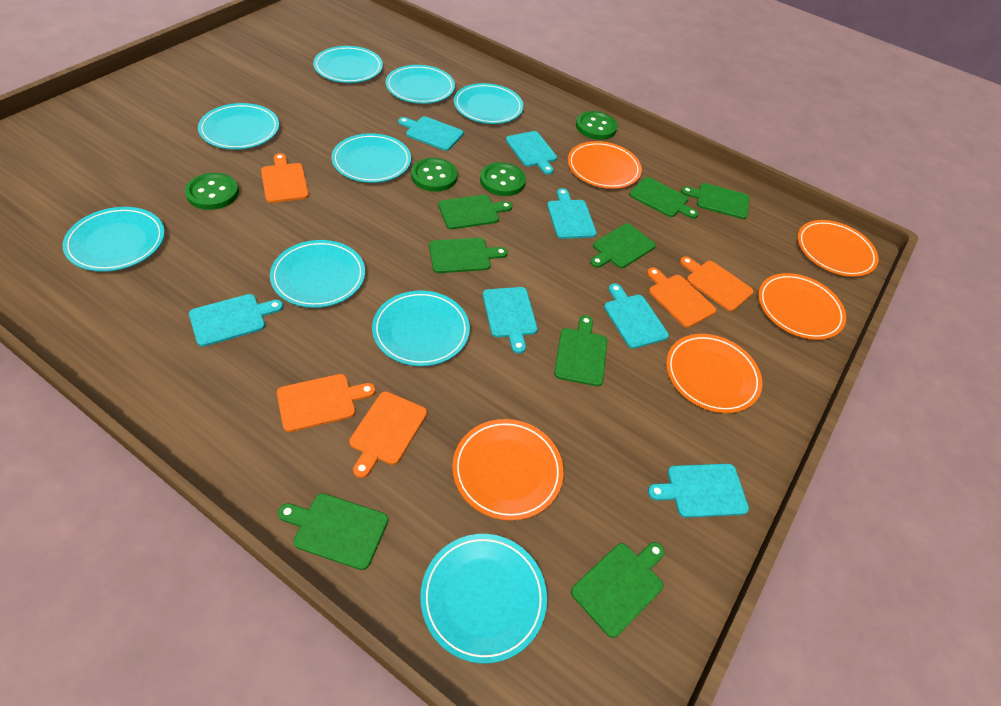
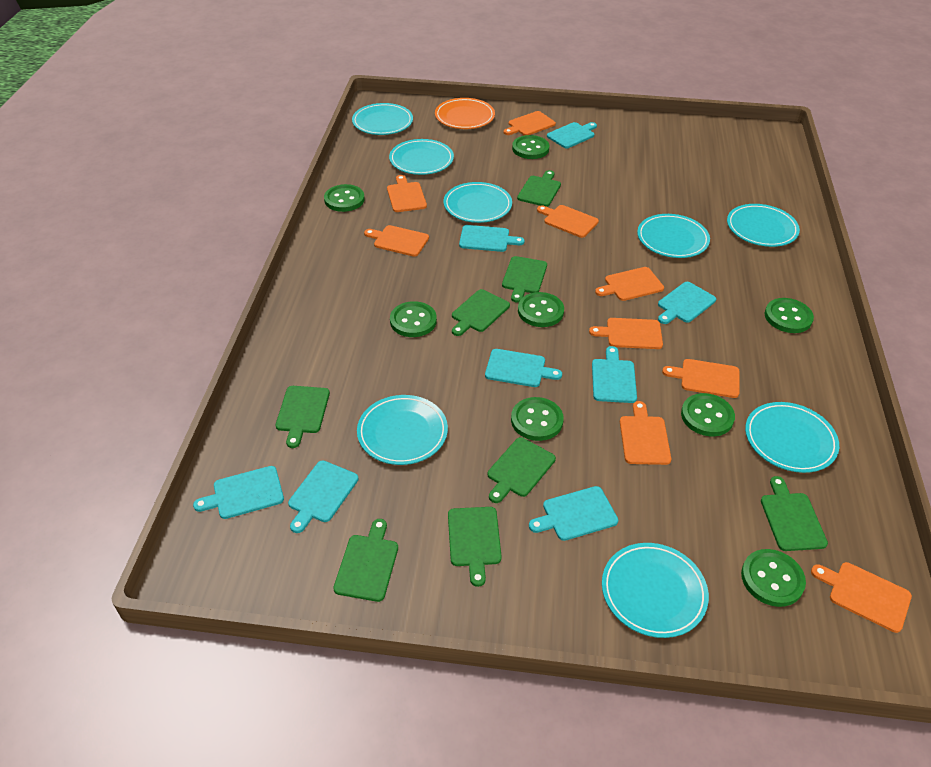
green button: 4 -> 8
orange cutting board: 5 -> 9
orange plate: 5 -> 1
turquoise cutting board: 7 -> 8
turquoise plate: 9 -> 8

